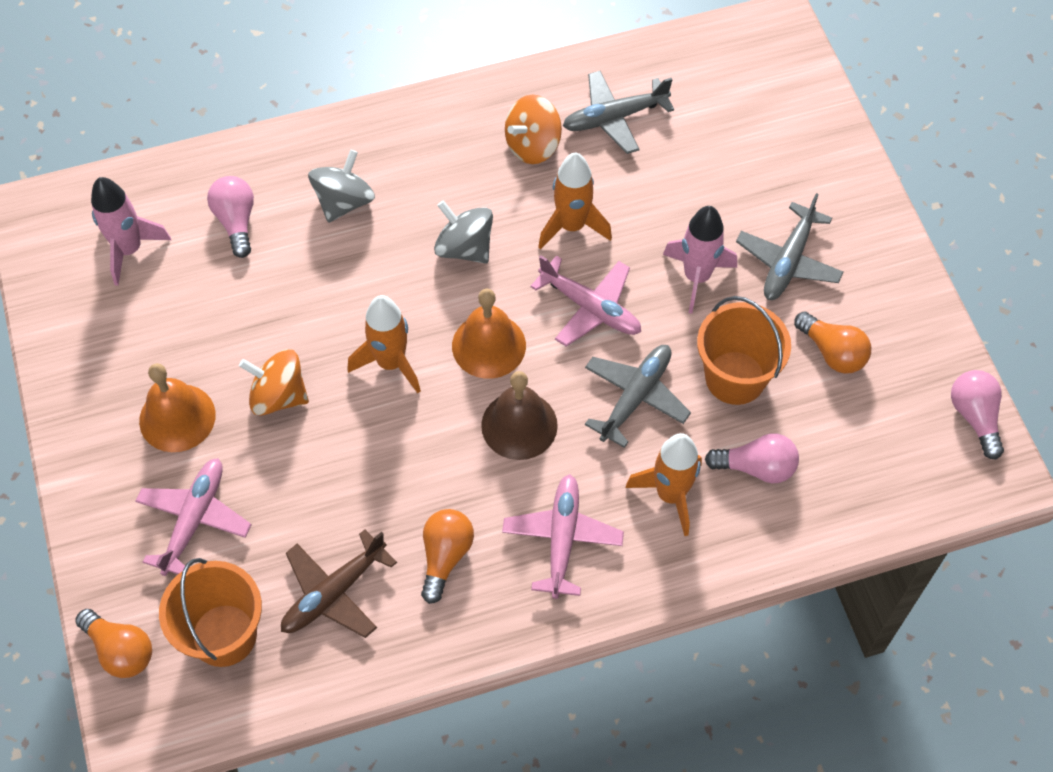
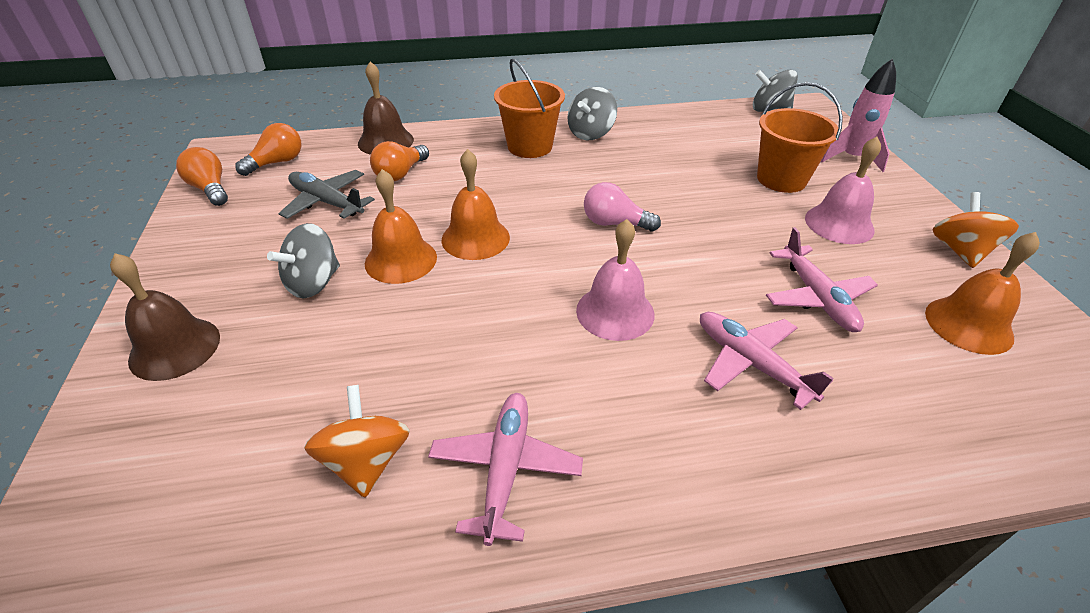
brown bell: 1 -> 2
brown plane: 1 -> 0
grey plane: 3 -> 1
grey spinning top: 2 -> 3
orange bell: 2 -> 3
orange rocket: 3 -> 0
pink bell: 0 -> 2
pink light bulb: 3 -> 1
pink rocket: 2 -> 1

